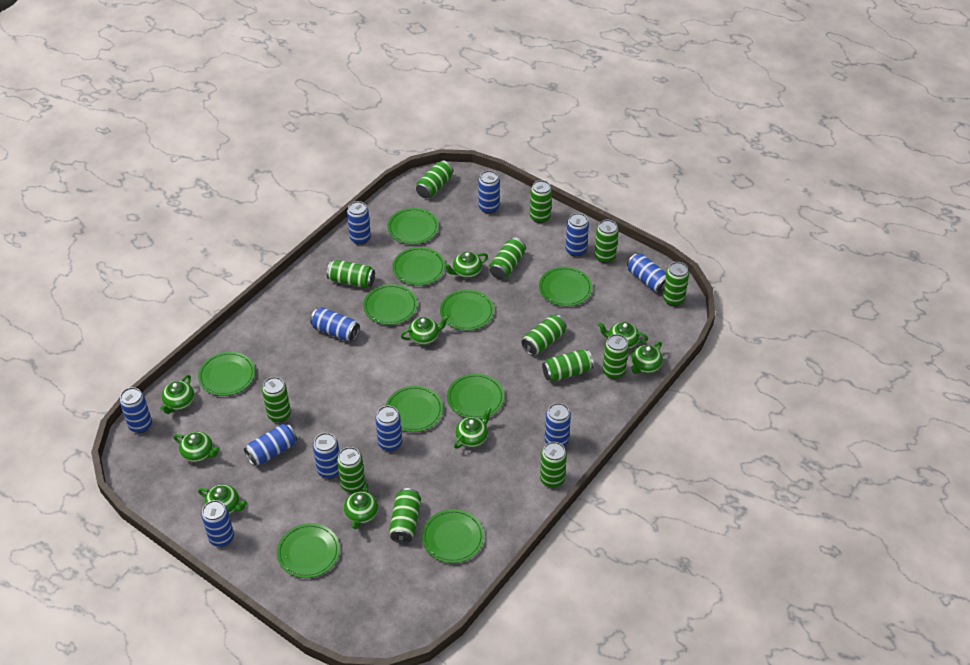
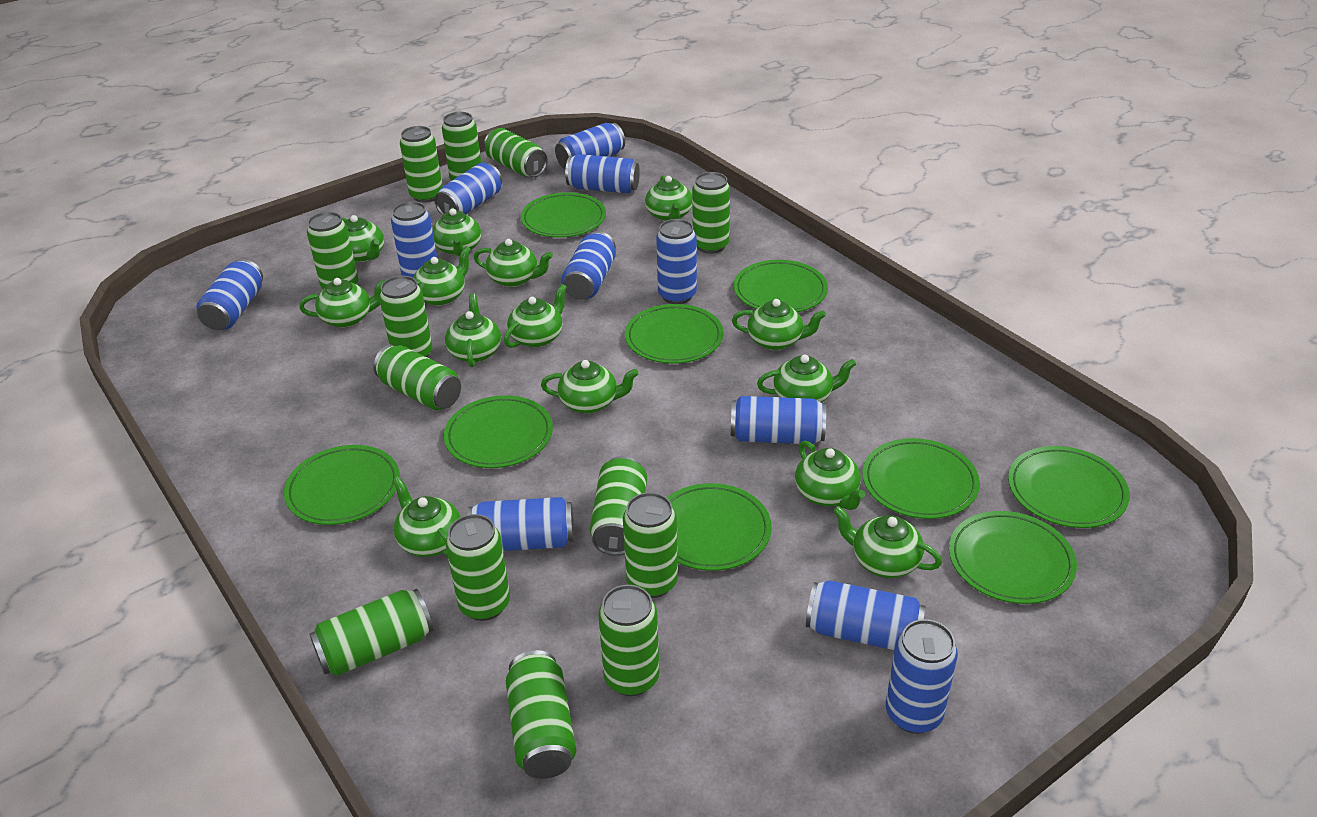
green plate: 10 -> 9
green teapot: 9 -> 14

